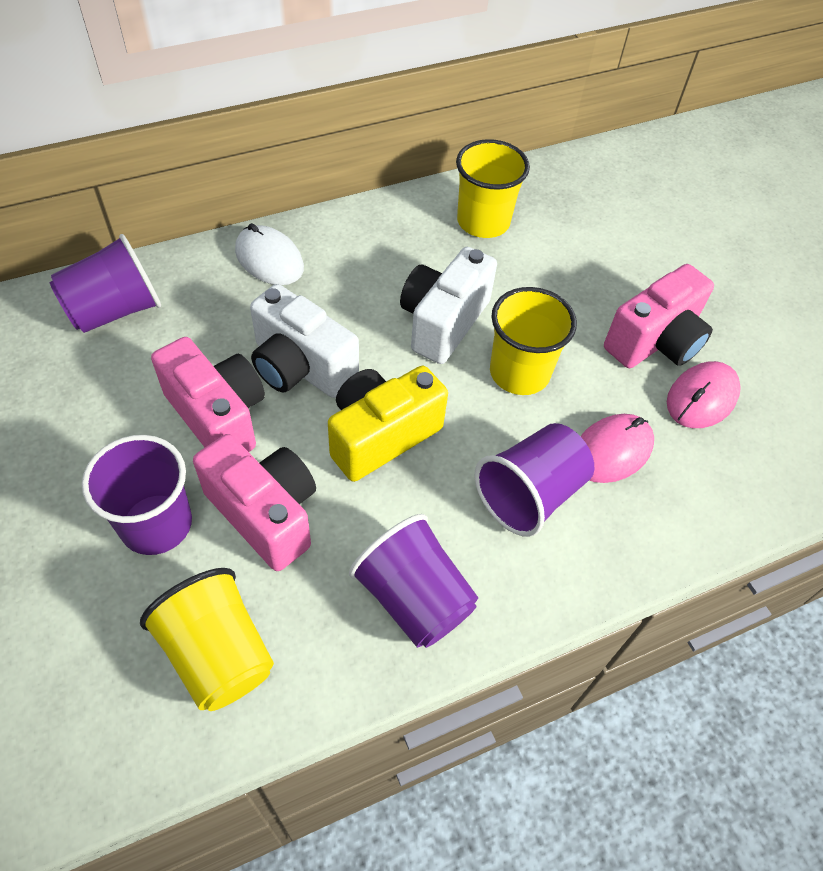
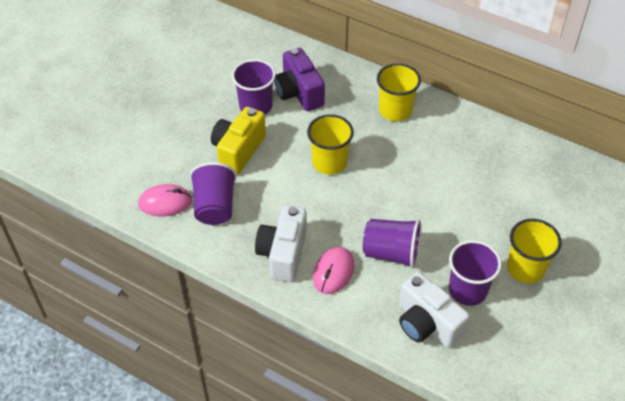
pink camera: 3 -> 0
purple camera: 0 -> 1
white mouse: 1 -> 0

